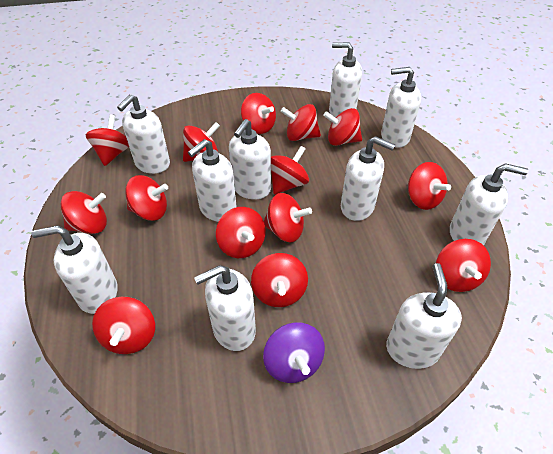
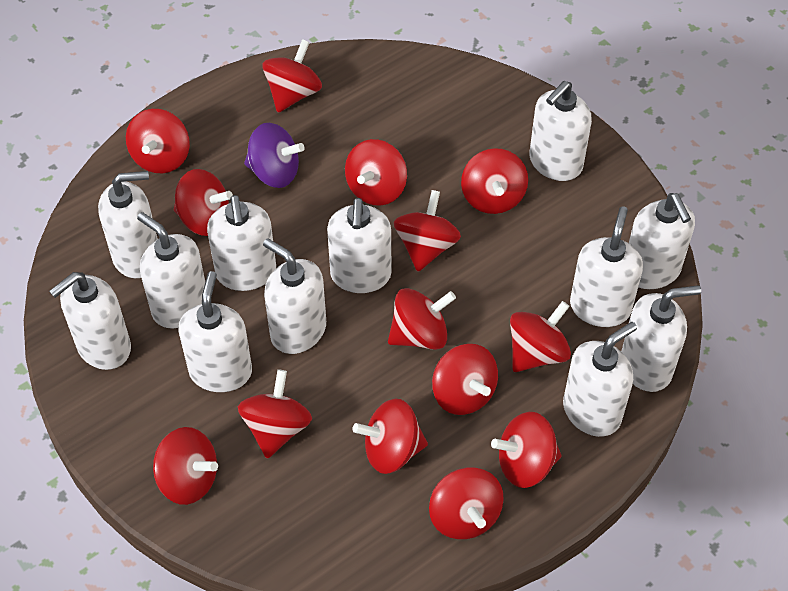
white soap dispenser: 10 -> 12

